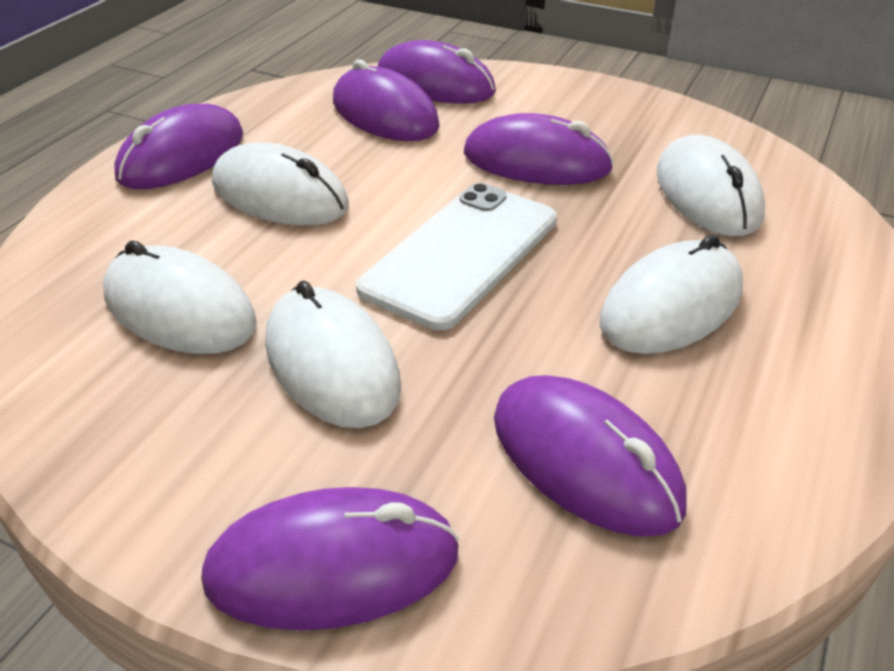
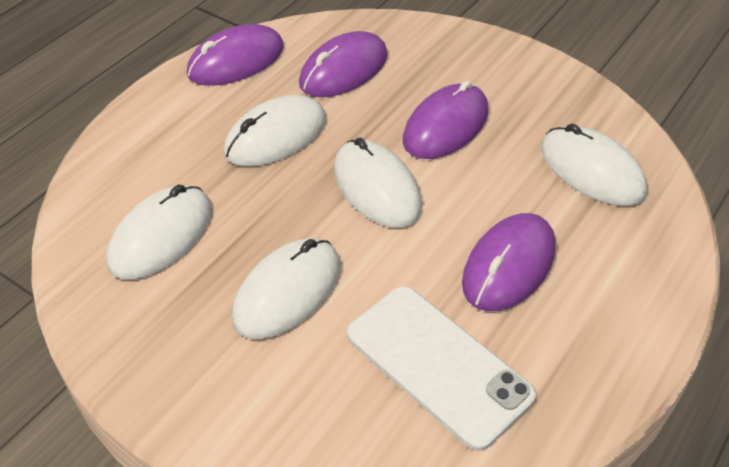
purple mouse: 6 -> 4

